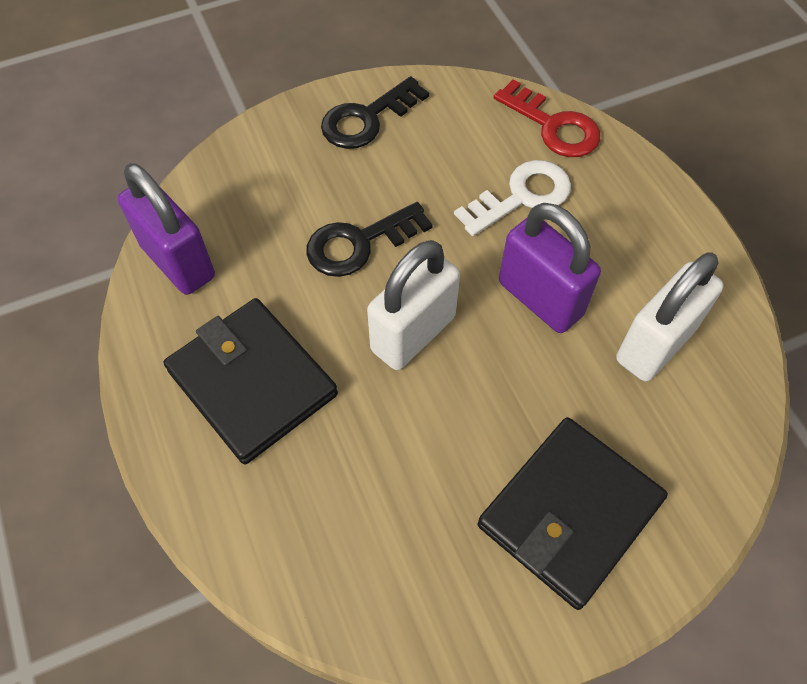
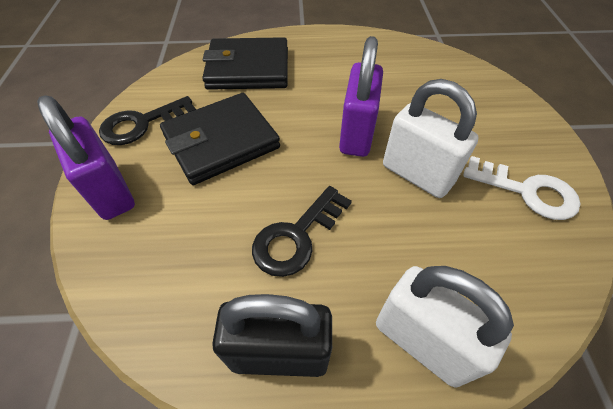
black padlock: 0 -> 1
red key: 1 -> 0

